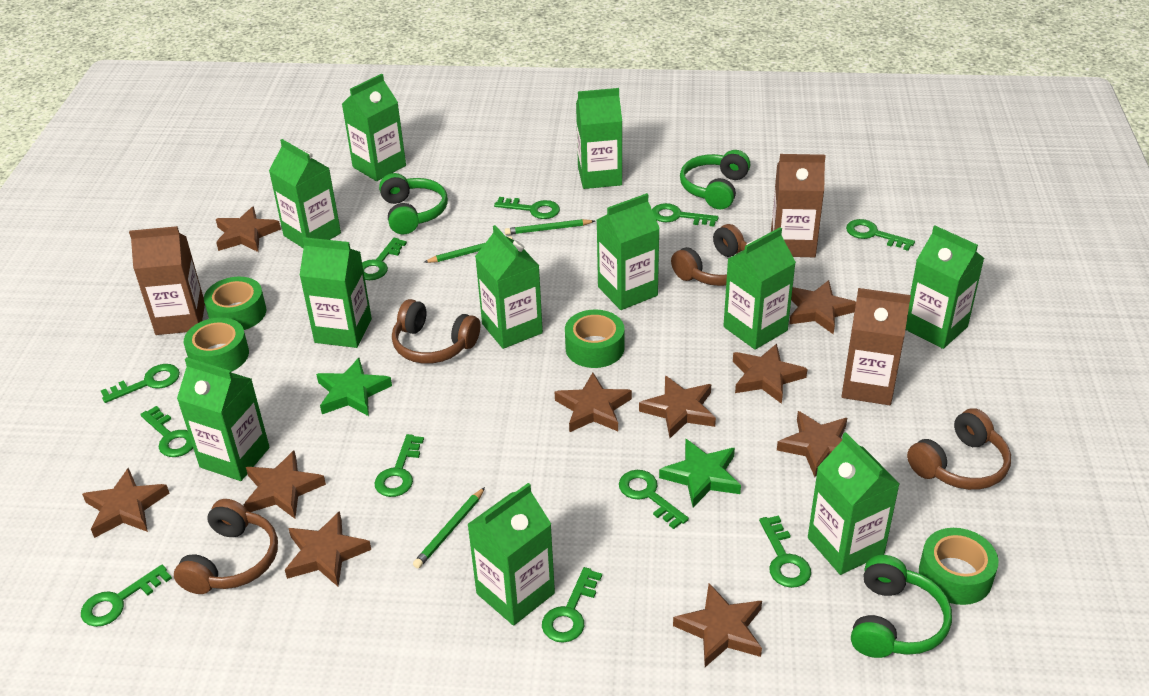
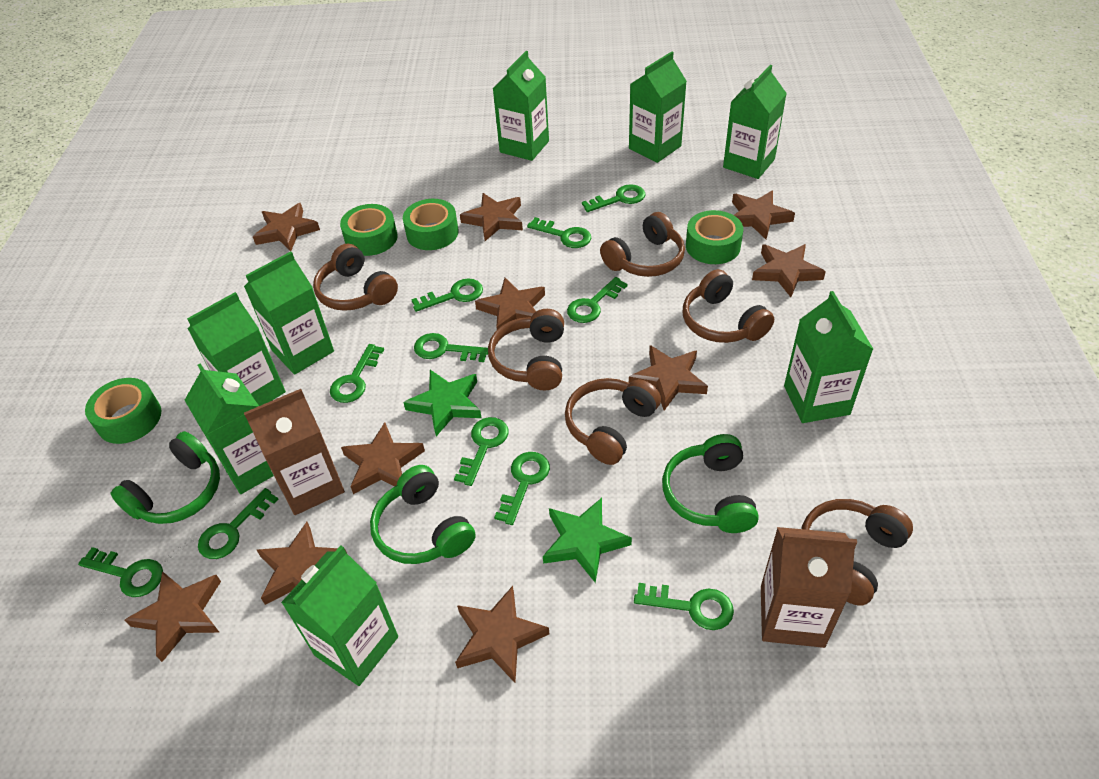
brown carton: 3 -> 2
brown headphones: 4 -> 6
green carton: 11 -> 8
green pencil: 3 -> 0

